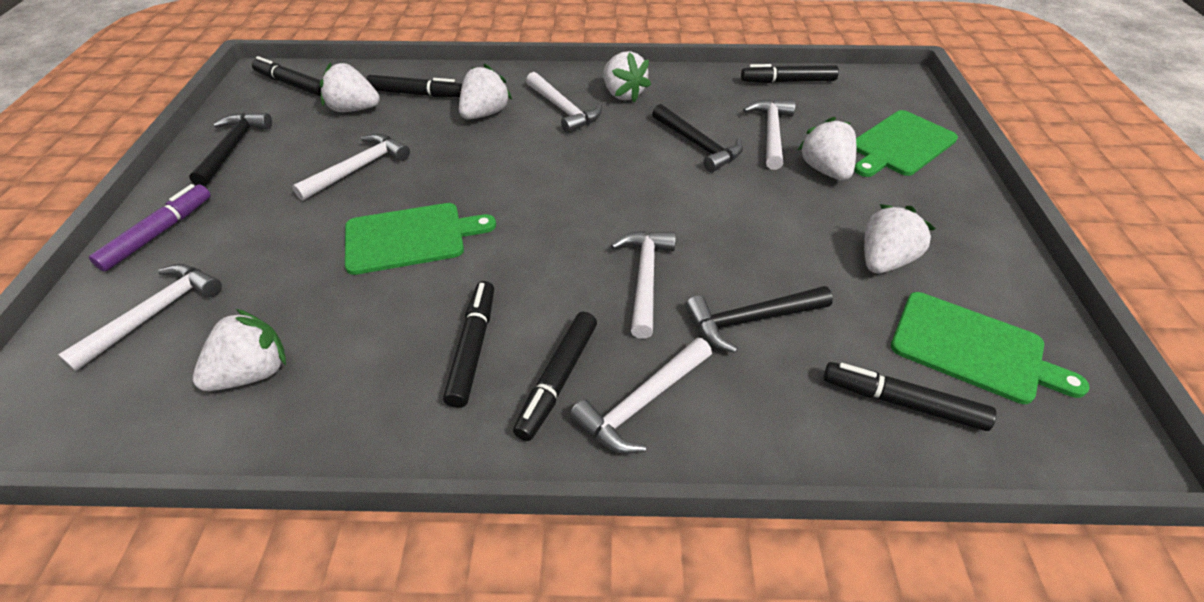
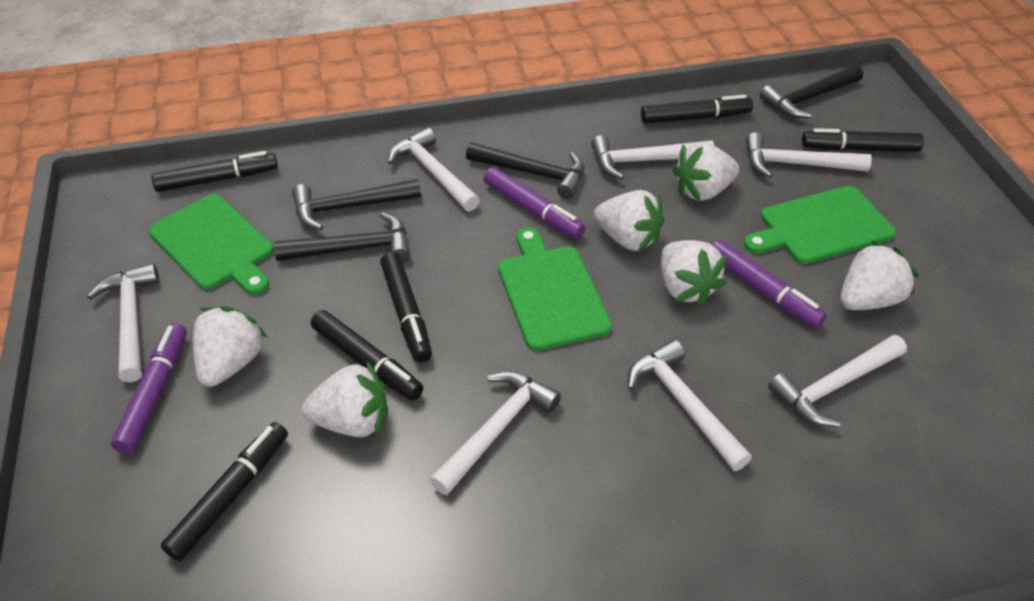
black hammer: 3 -> 4
purple marker: 1 -> 3
white hammer: 6 -> 7

